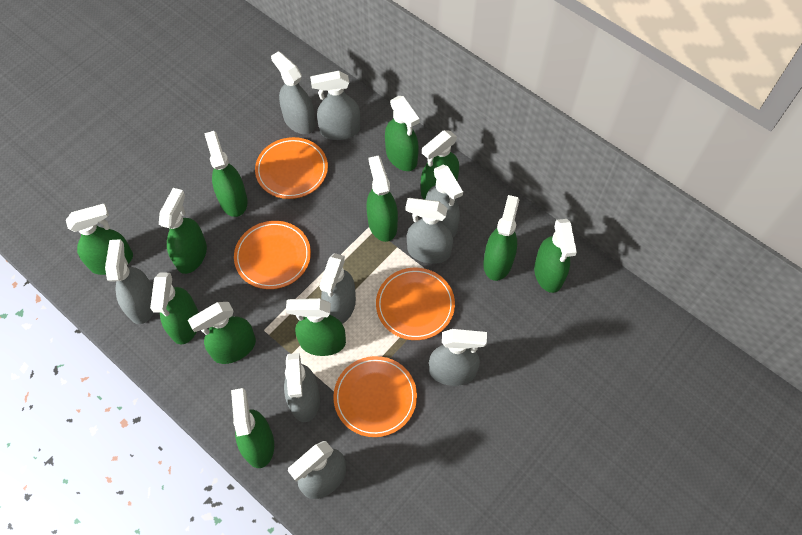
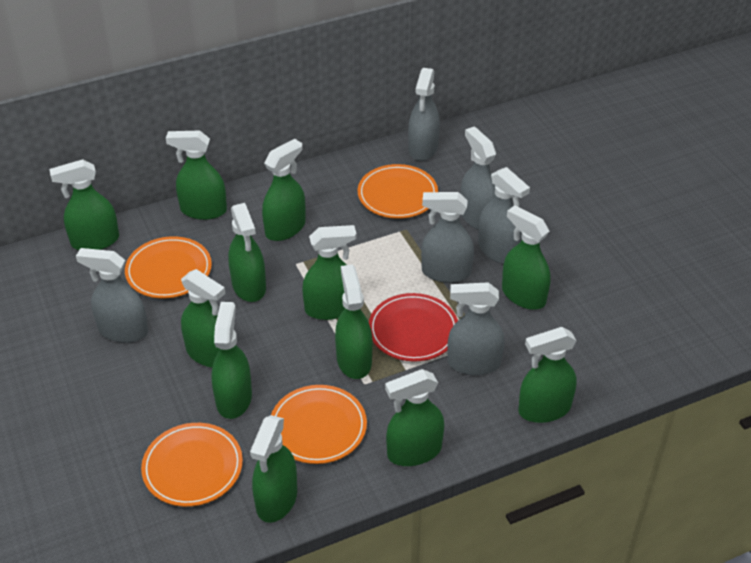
grey spray bottle: 9 -> 6
red plate: 0 -> 1

